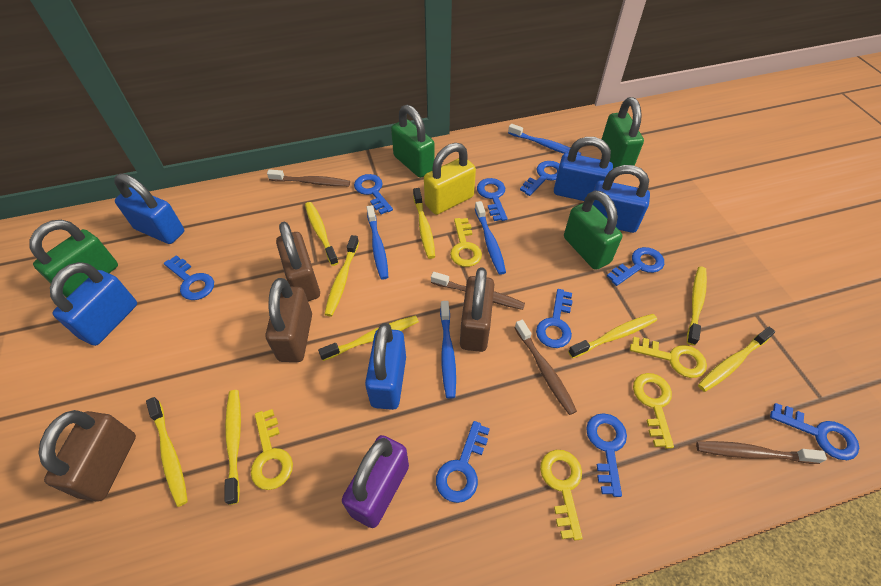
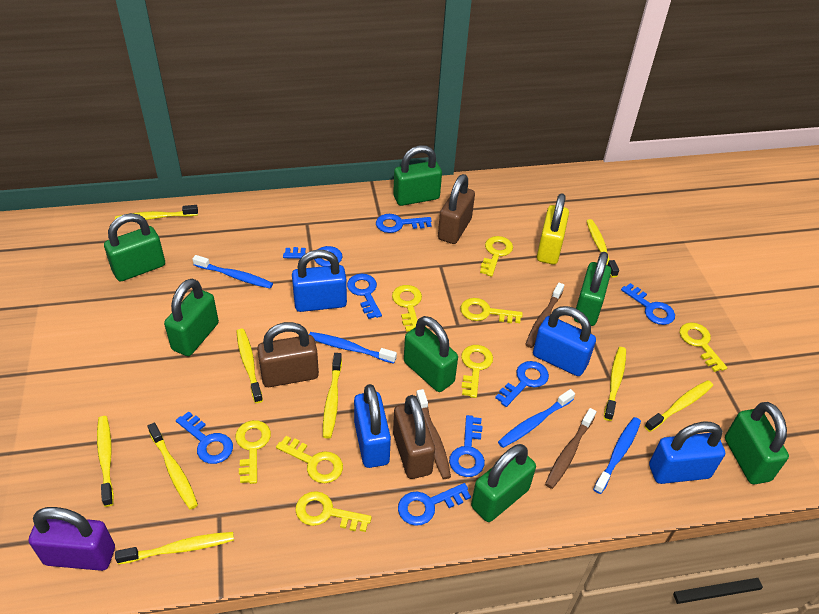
blue key: 9 -> 8
blue padlock: 5 -> 4
brown padlock: 4 -> 3
brown toothbrush: 4 -> 3
green padlock: 4 -> 7
yellow key: 5 -> 8

